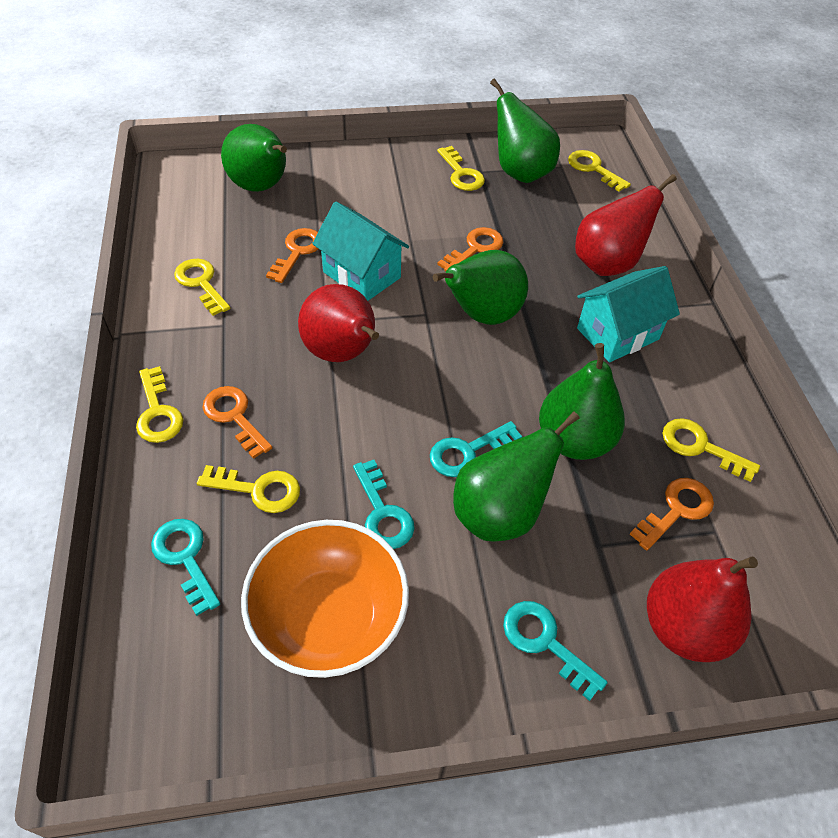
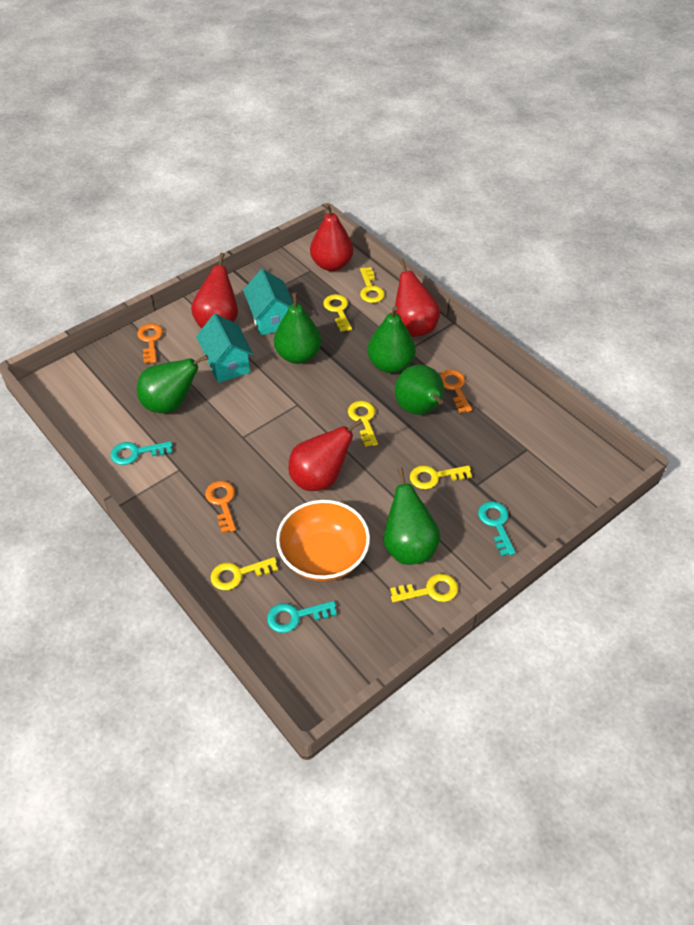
orange key: 4 -> 3
red pear: 3 -> 4
turquoise key: 4 -> 3

